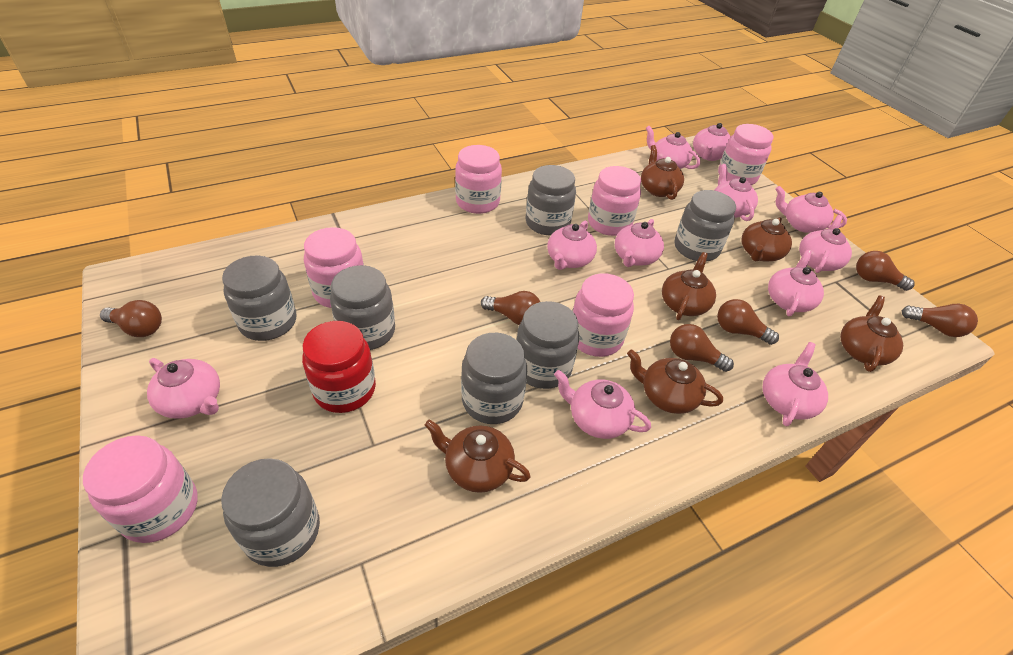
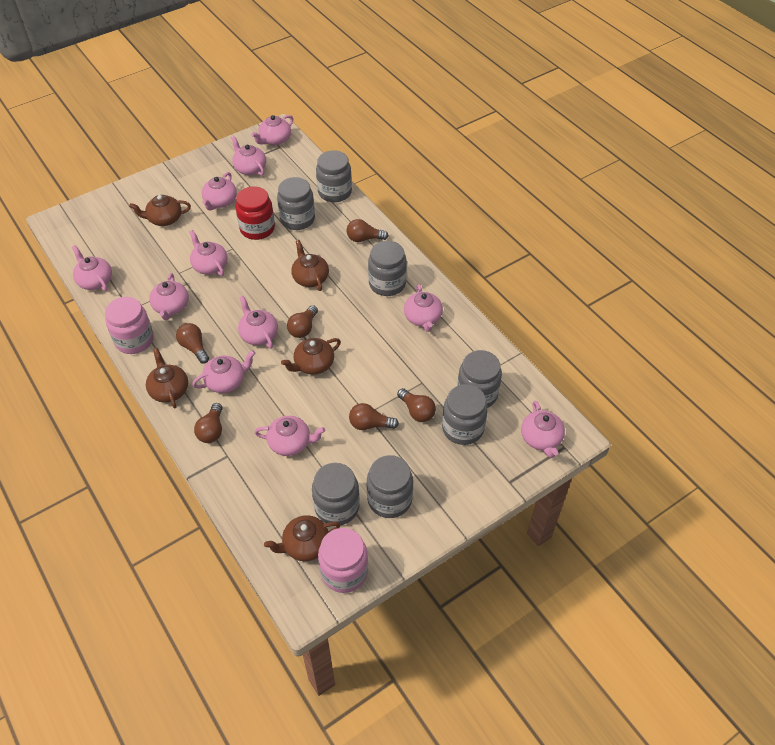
brown teapot: 6 -> 5
pink jar: 6 -> 2

